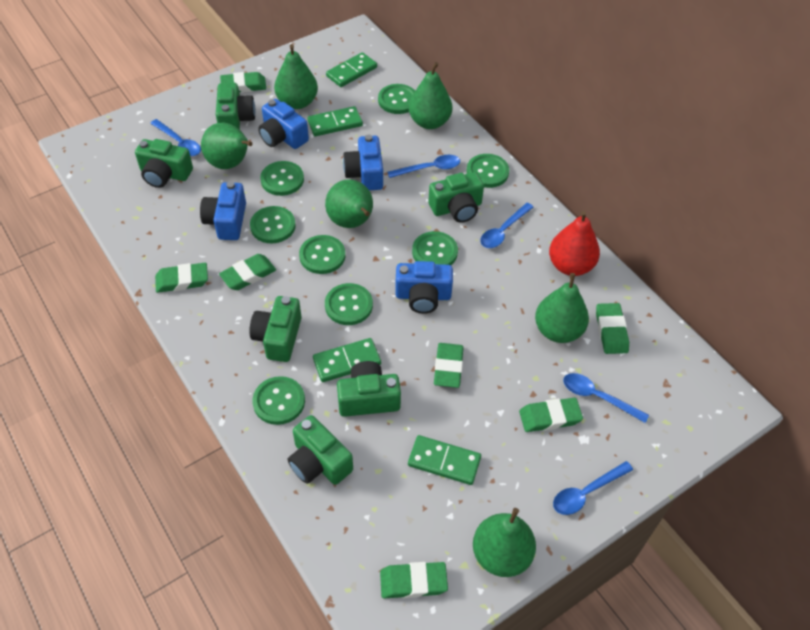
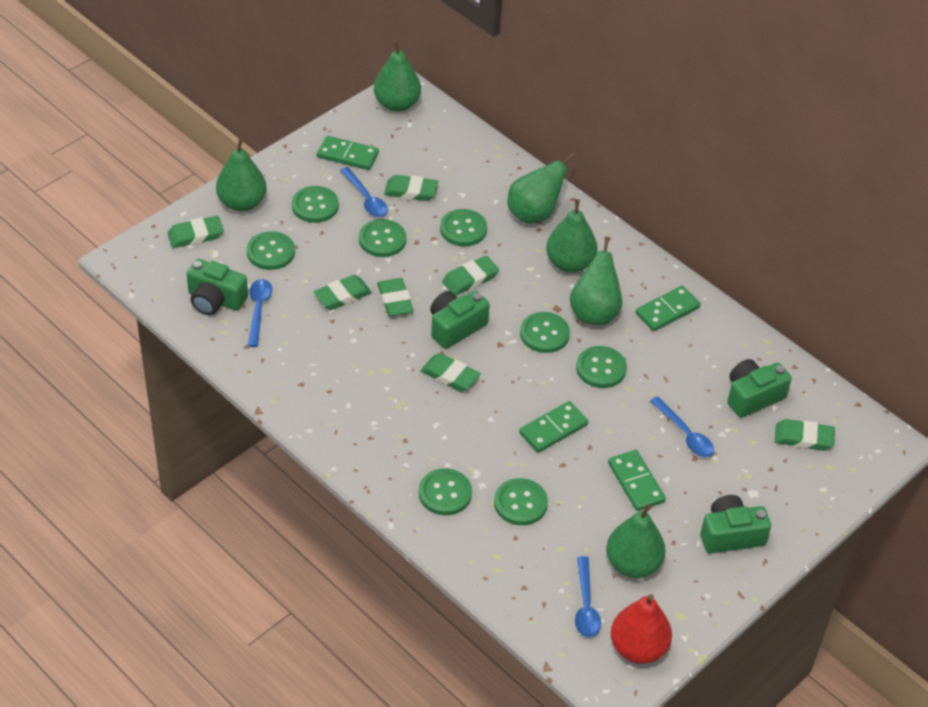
blue camera: 4 -> 0
blue spoon: 5 -> 4
green camera: 6 -> 4

